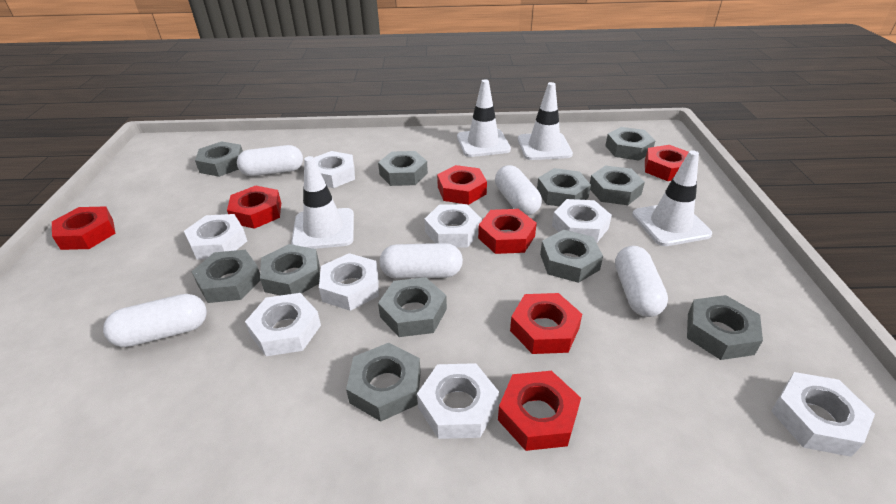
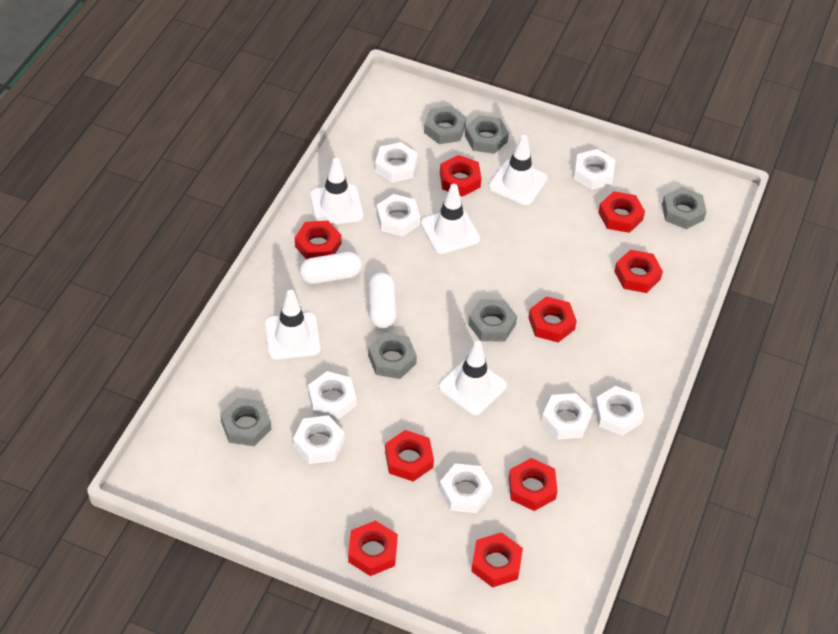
grey nut: 11 -> 6
red nut: 7 -> 9
white capsule: 5 -> 2
white traffic cone: 4 -> 5

